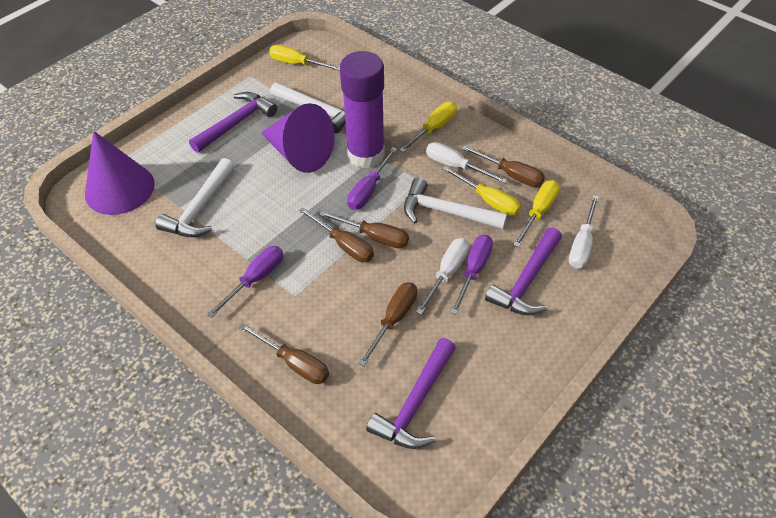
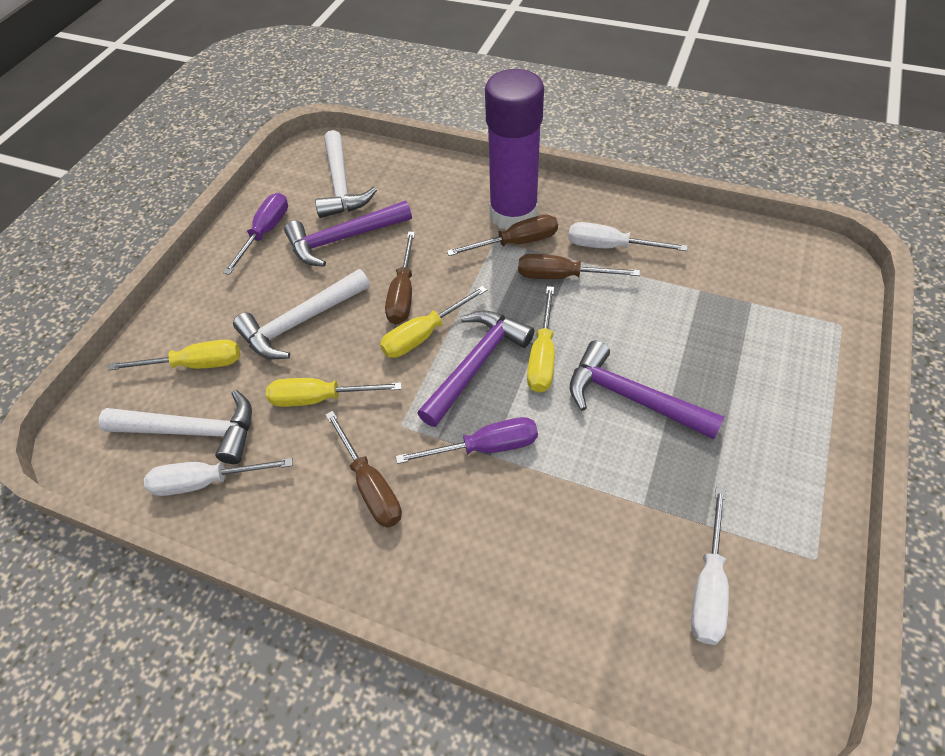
brown screwdriver: 5 -> 4
purple cone: 2 -> 0
purple screwdriver: 3 -> 2

